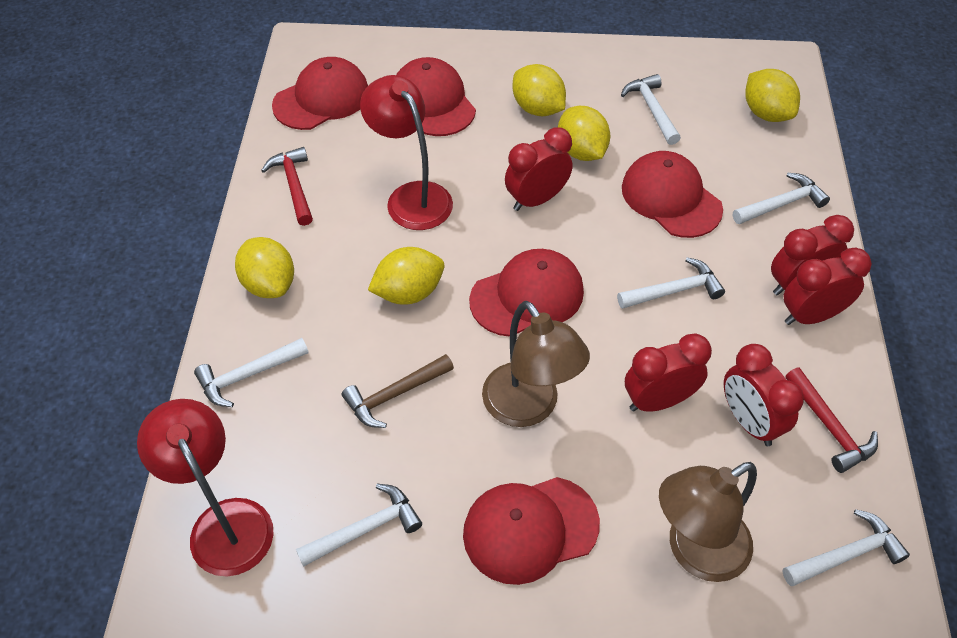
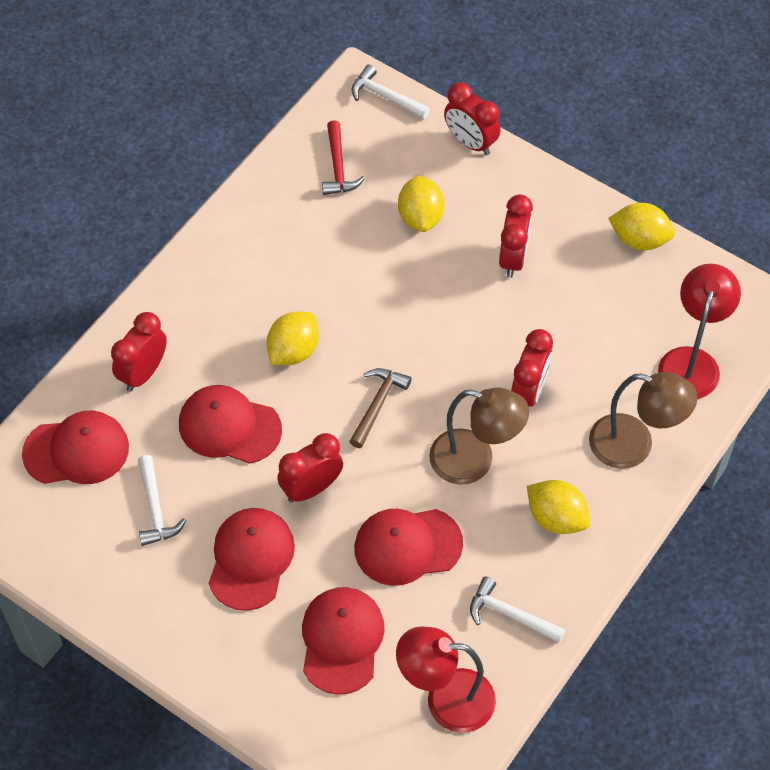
red hammer: 2 -> 1
white hammer: 6 -> 3
yellow lemon: 5 -> 4

